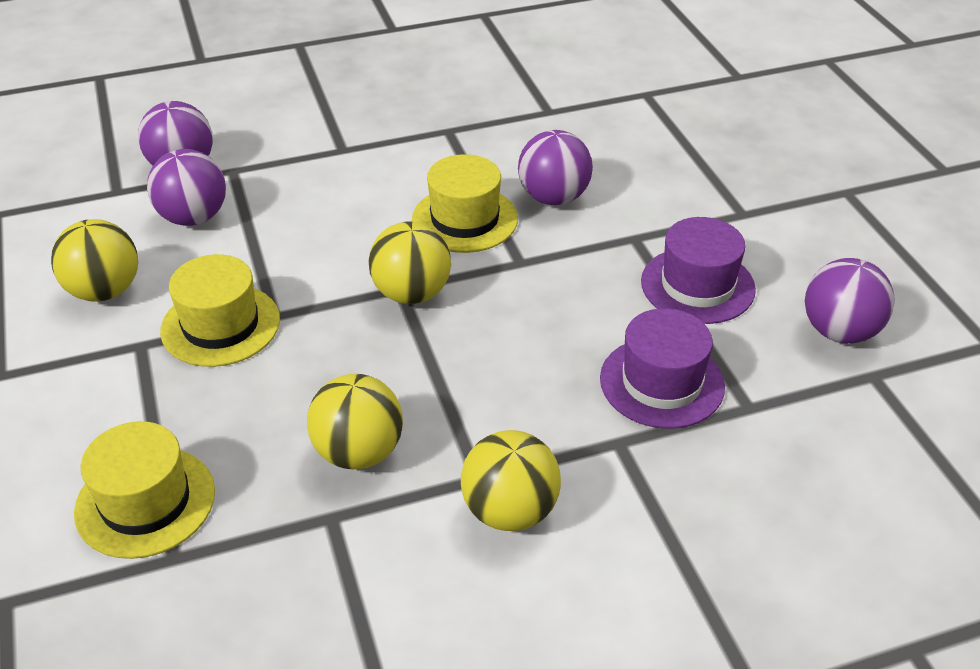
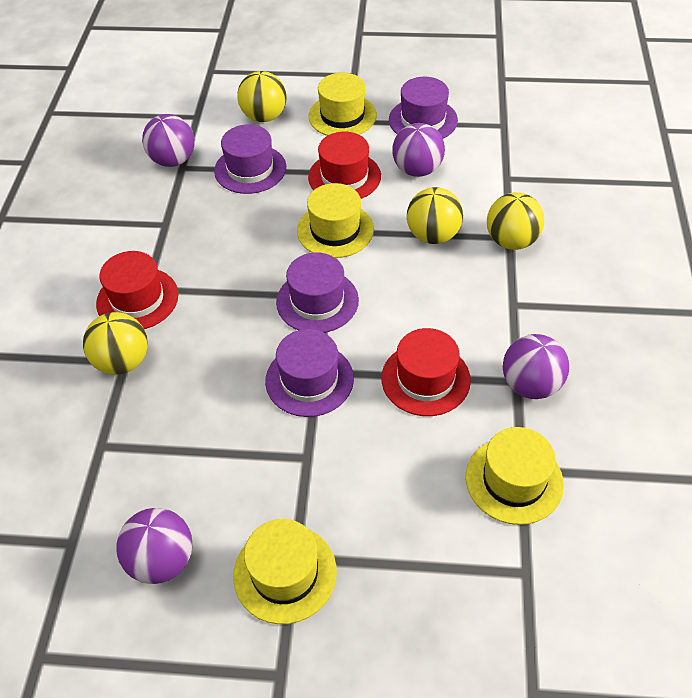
purple hat: 2 -> 4
red hat: 0 -> 3
yellow hat: 3 -> 4

